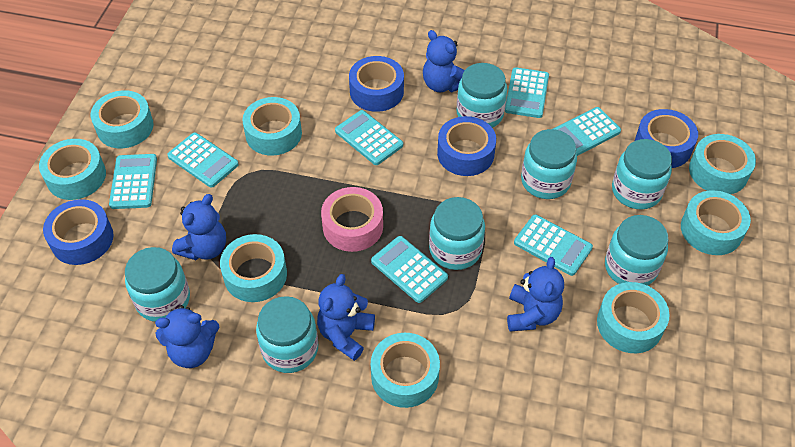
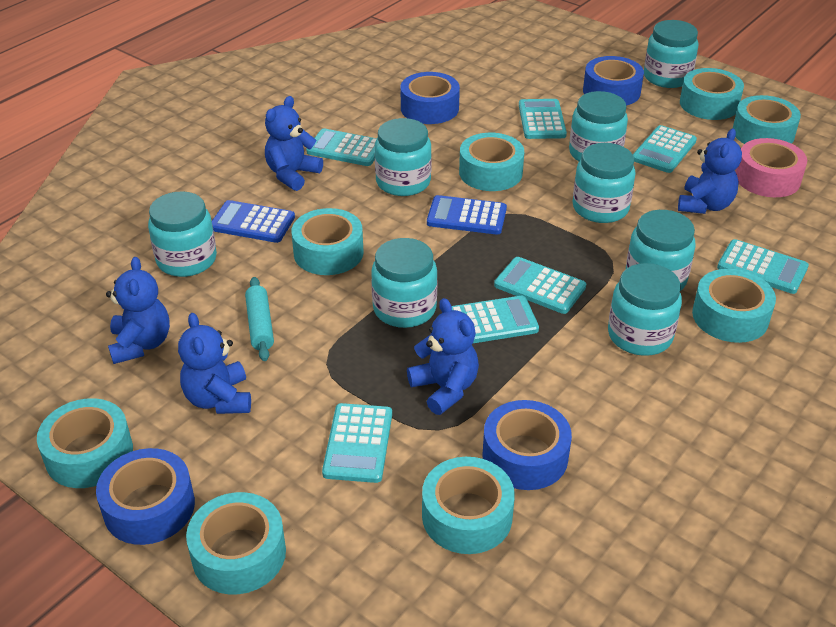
blue calculator: 0 -> 2
turquoise jar: 7 -> 8
turquoise rolling pin: 0 -> 1

